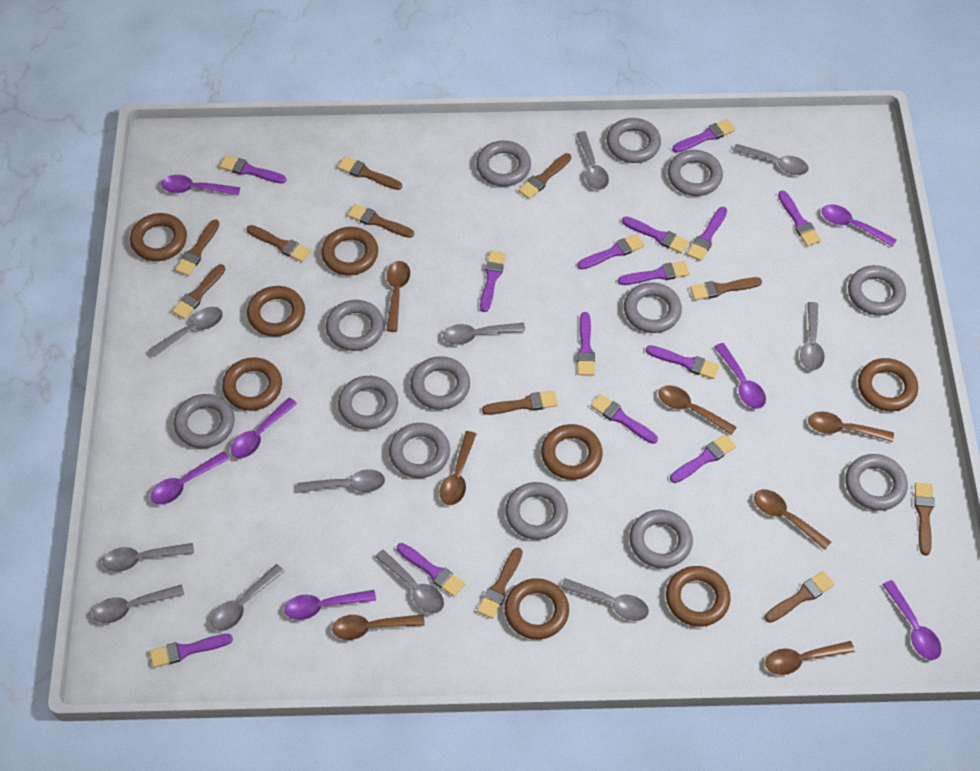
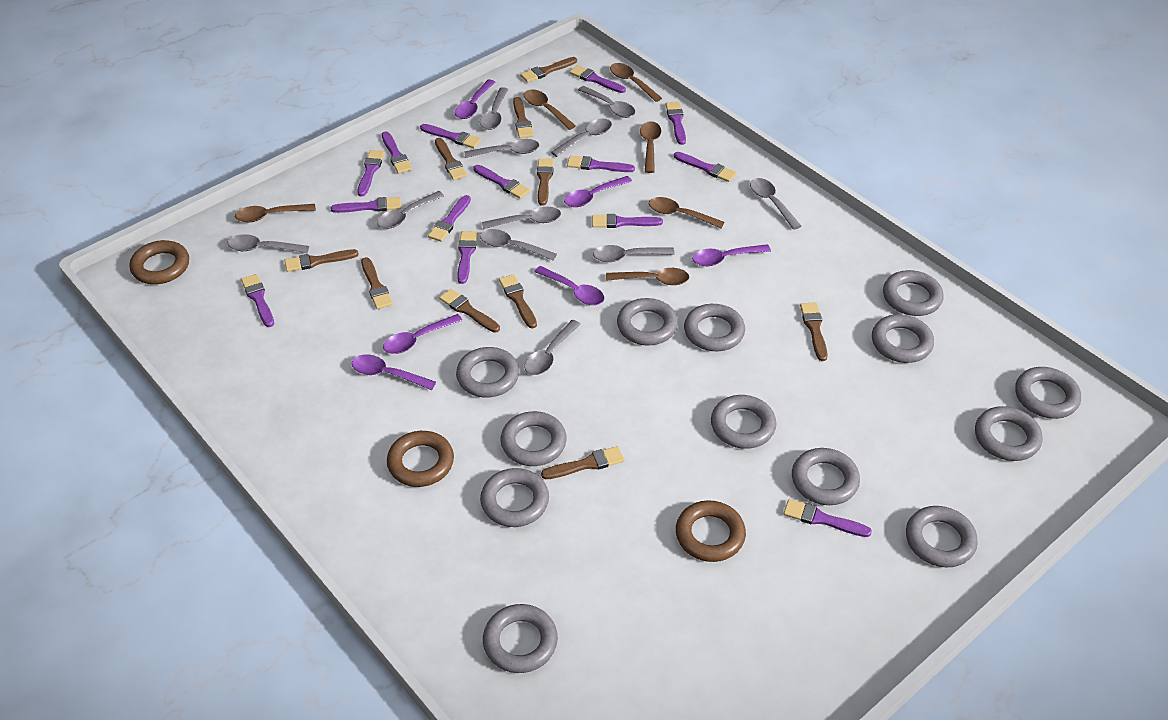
brown brush: 11 -> 10
brown ring: 8 -> 3
brown spoon: 7 -> 6
purple spoon: 7 -> 6

